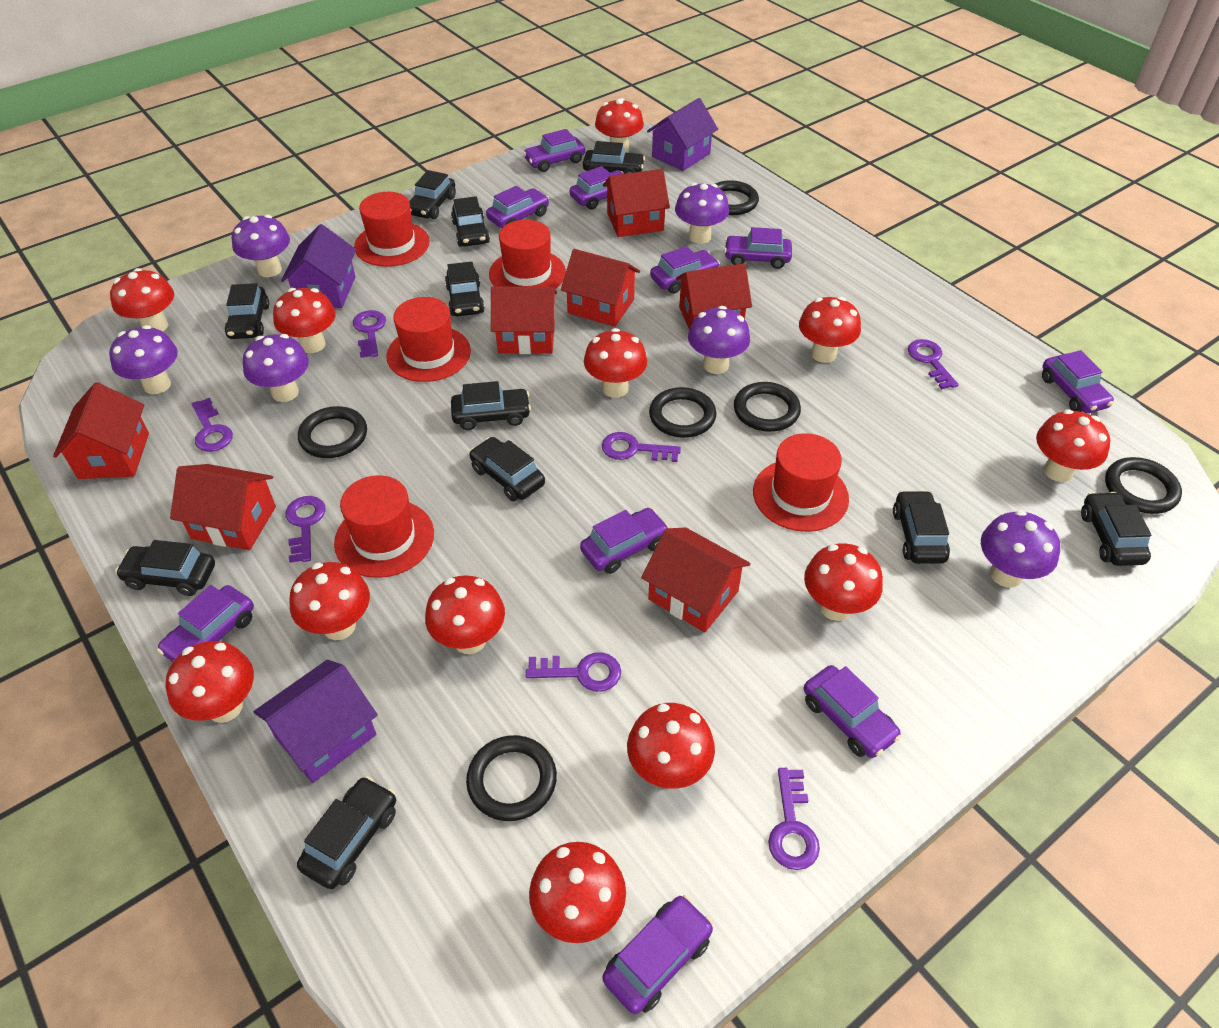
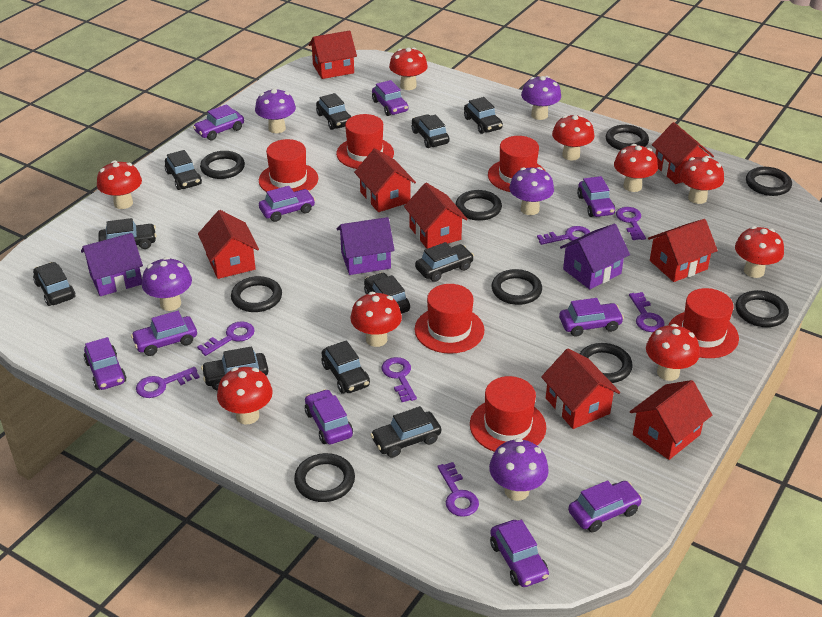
black ring: 6 -> 9
purple mushroom: 6 -> 5
red hat: 5 -> 6
red house: 7 -> 8
red mushroom: 12 -> 9

